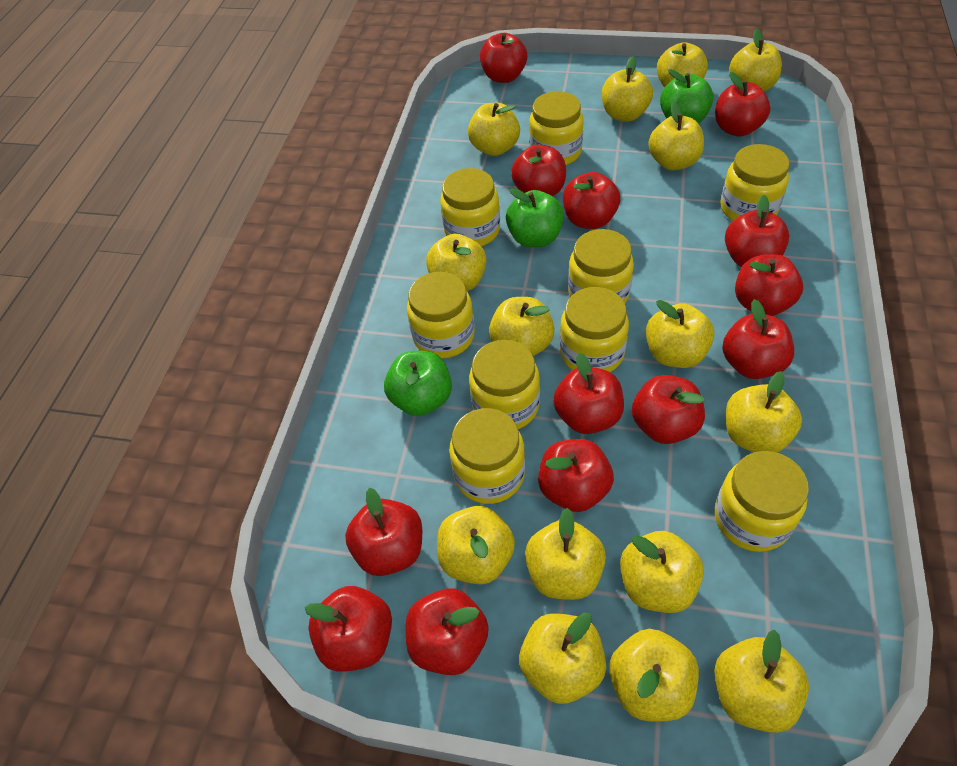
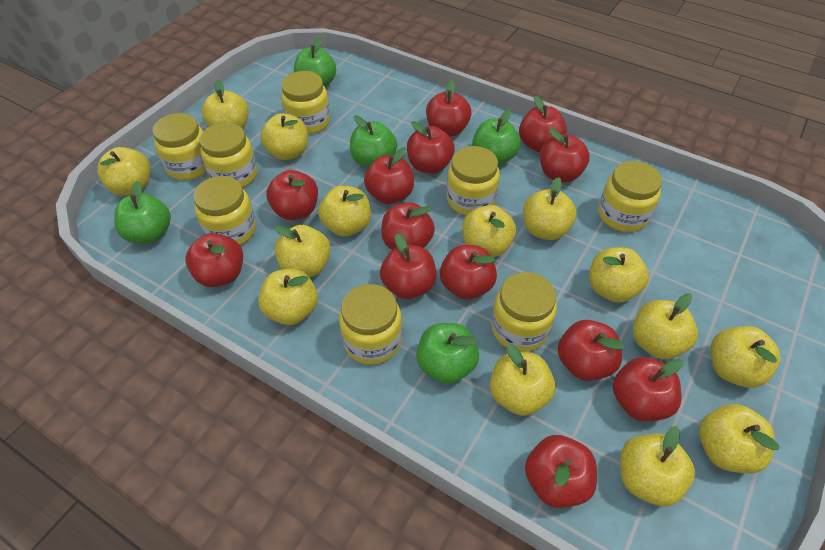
green apple: 3 -> 5
yellow apple: 15 -> 14
yellow jar: 9 -> 8

